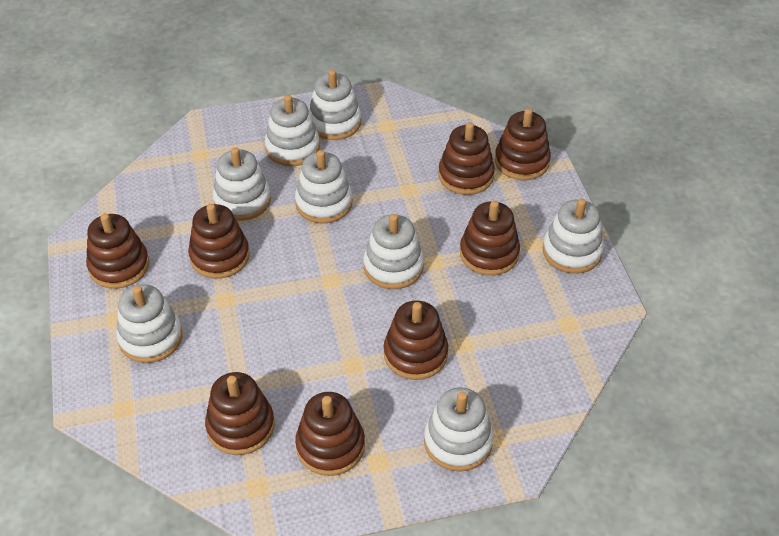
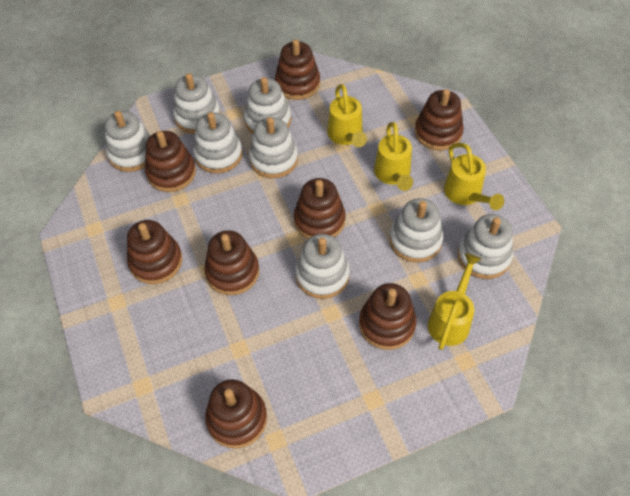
yellow watering can: 0 -> 4

